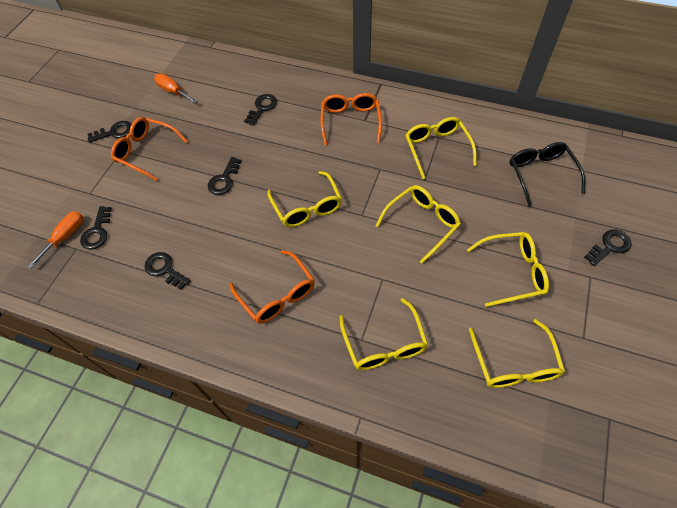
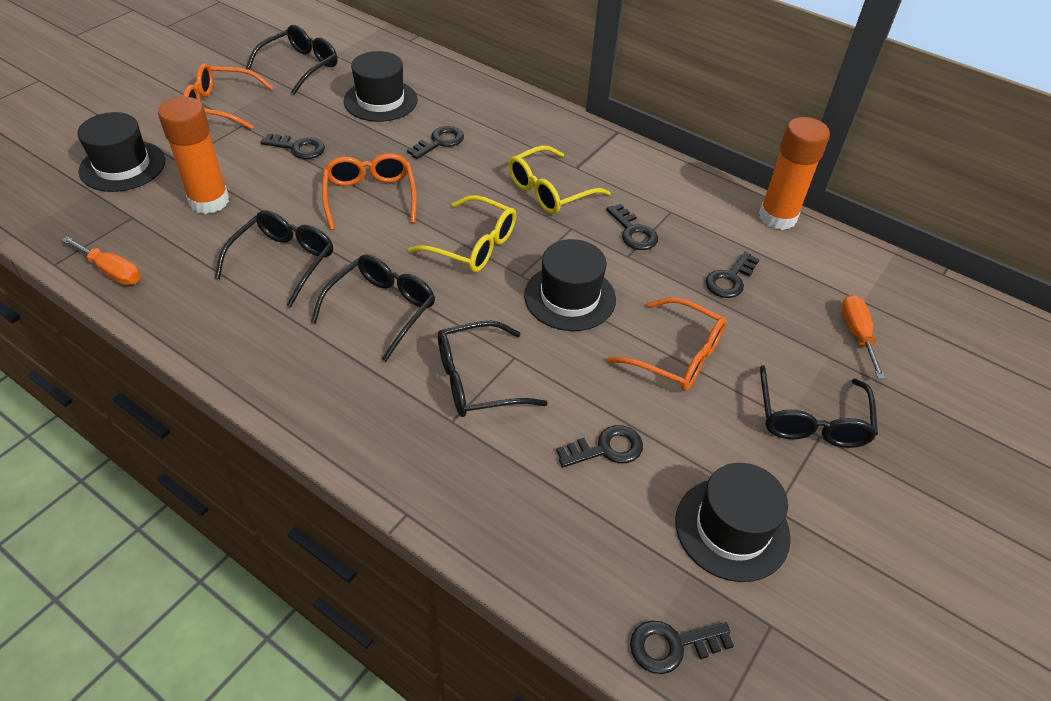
black glasses: 1 -> 5
black hat: 0 -> 4
orange glue stick: 0 -> 2
yellow glasses: 6 -> 2

